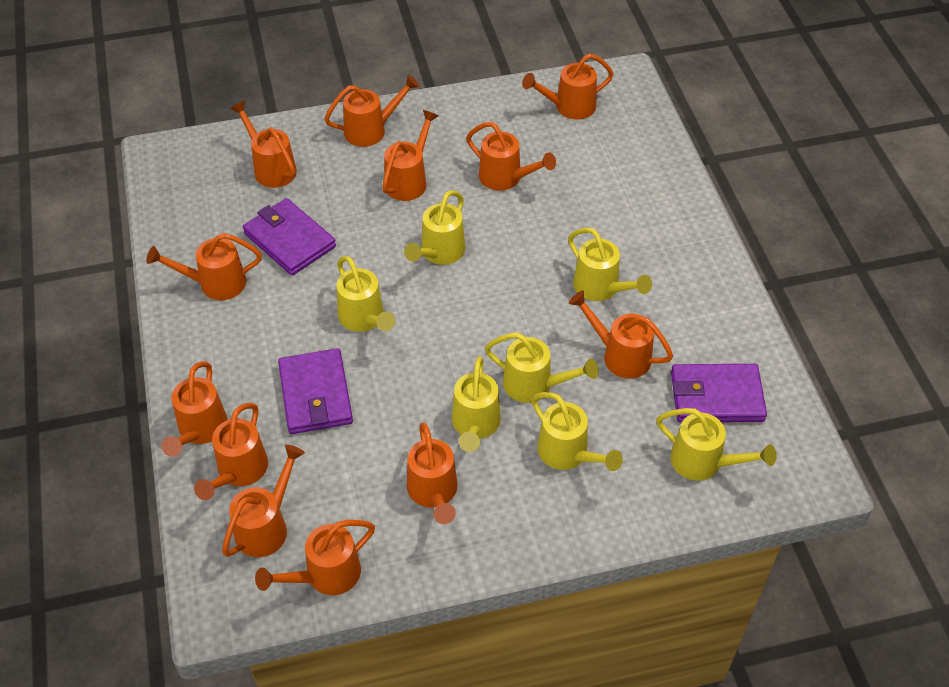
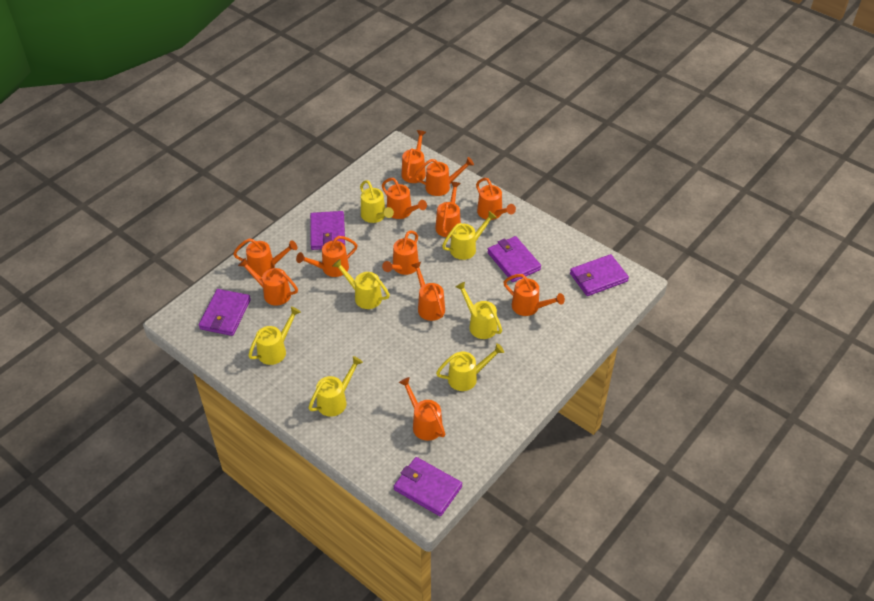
purple wallet: 3 -> 5

